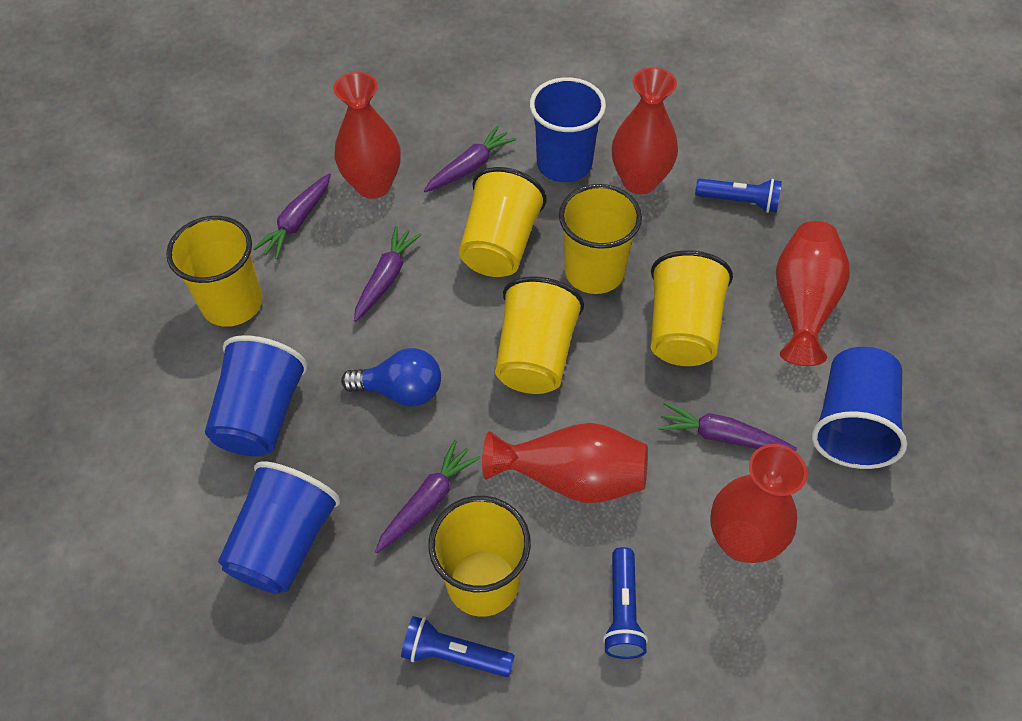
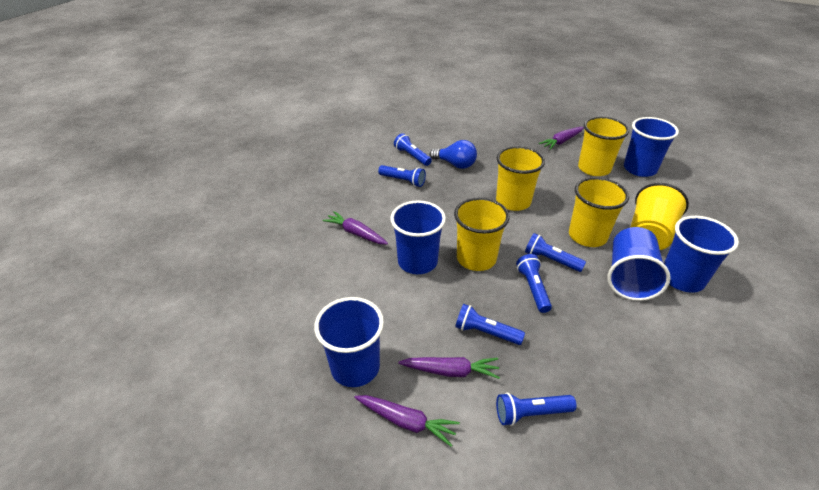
blue cup: 4 -> 5
blue flashlight: 3 -> 6
purple carrot: 5 -> 4
red vase: 5 -> 0
yellow cup: 6 -> 5

